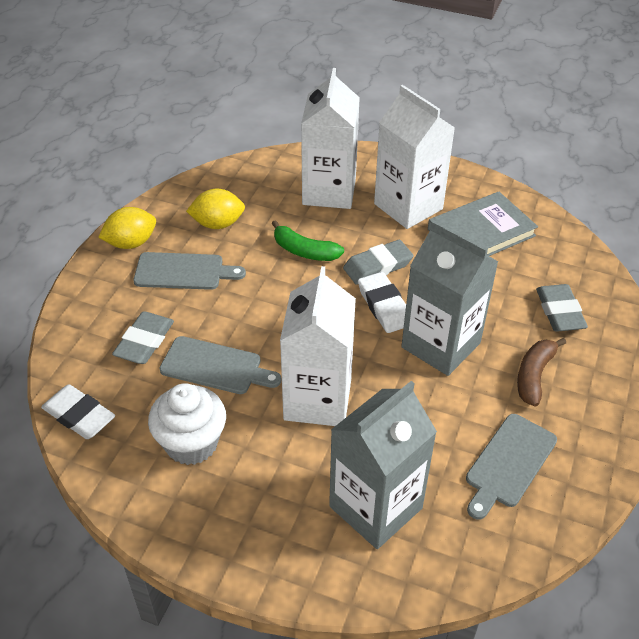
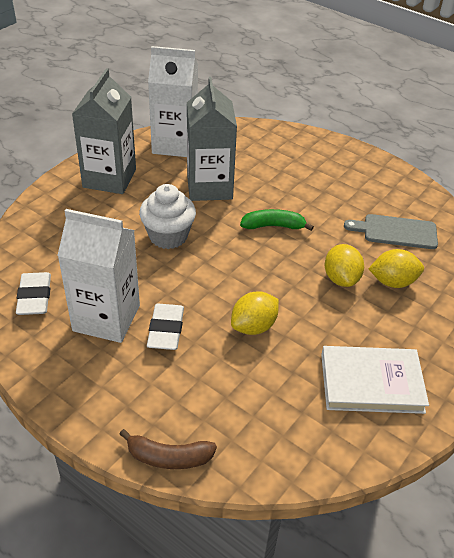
grey book: 1 -> 0
grey cutting board: 3 -> 1
grey eraser: 3 -> 0
white book: 0 -> 1
white carton: 3 -> 2
yellow lemon: 2 -> 3

